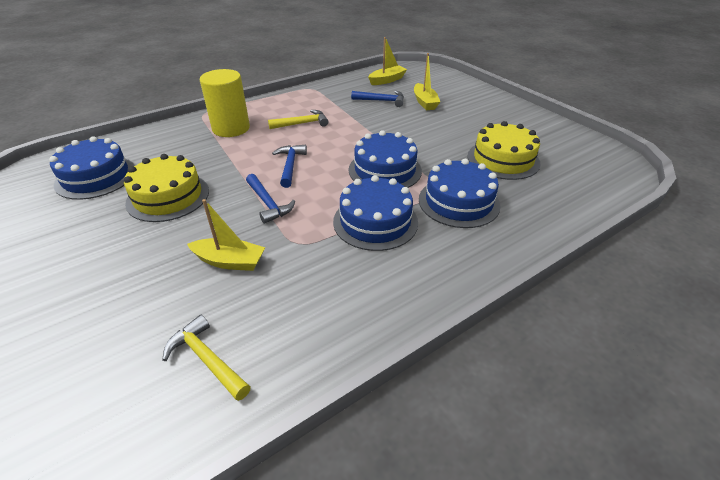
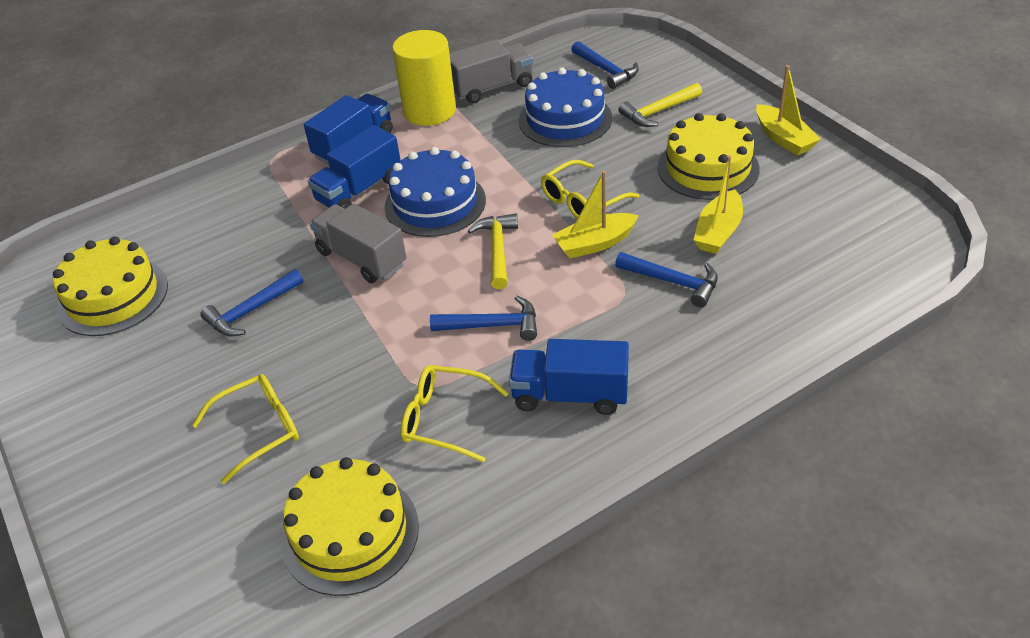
blue cake: 4 -> 2
blue hammer: 3 -> 4
blue truck: 0 -> 3
grey truck: 0 -> 2
yellow cake: 2 -> 3
yellow glasses: 0 -> 3

